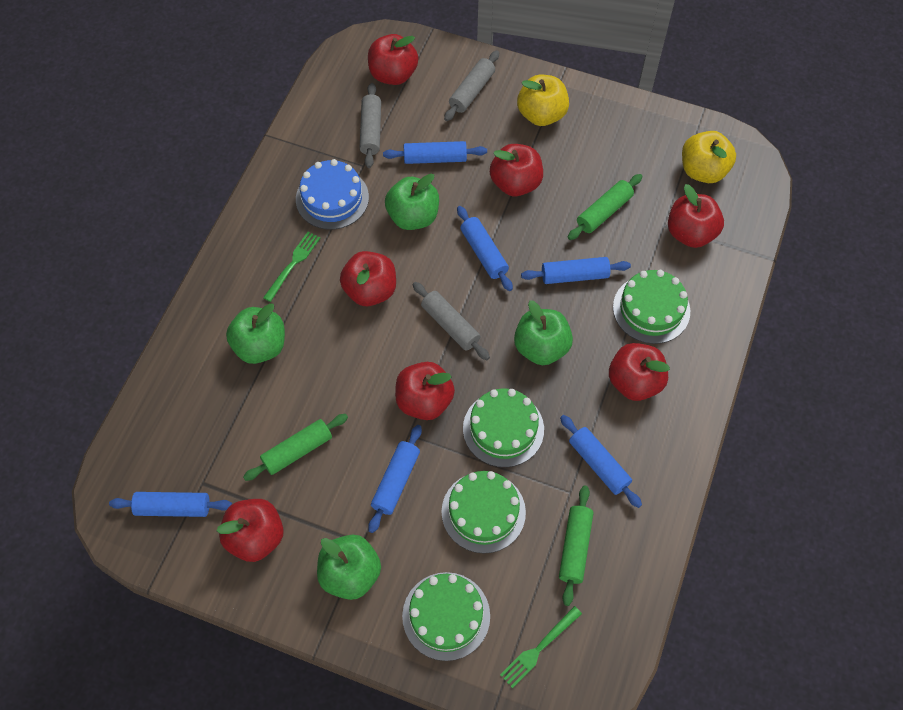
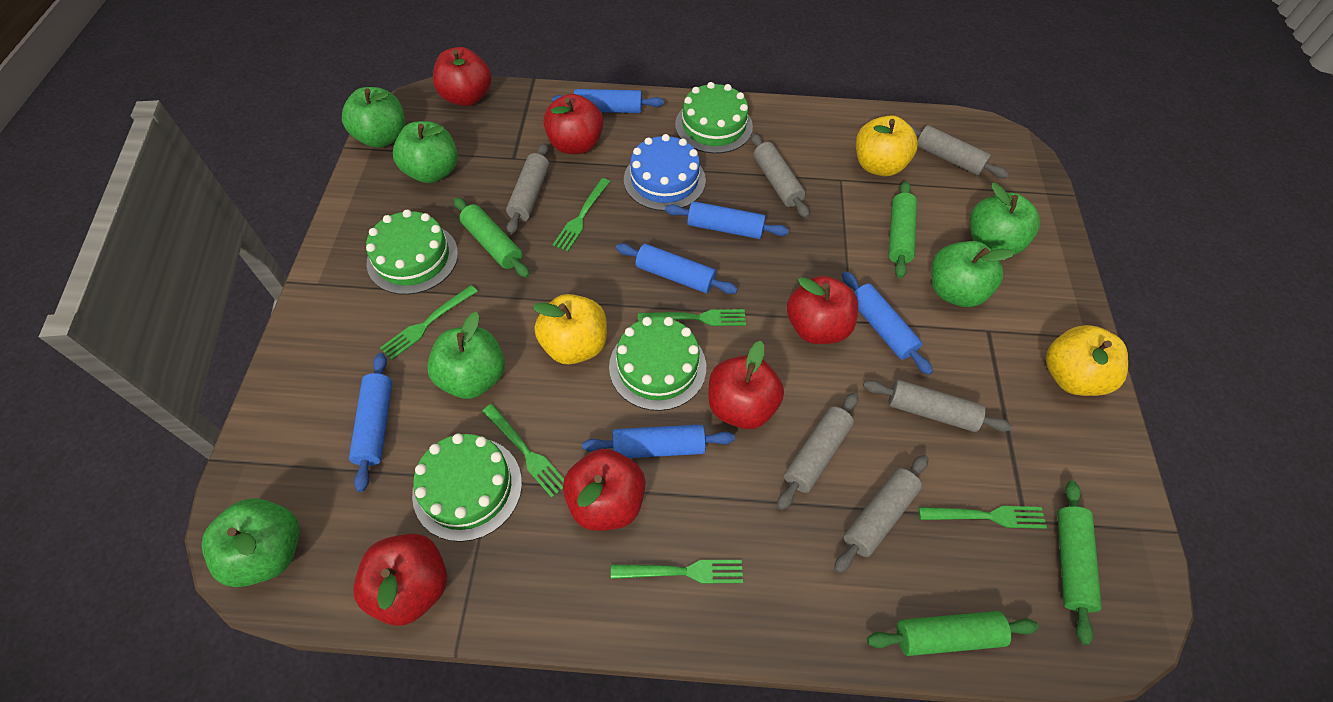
green apple: 4 -> 6
green fork: 2 -> 6
green rolling pin: 3 -> 4
grey rolling pin: 3 -> 6
red apple: 7 -> 6
yellow apple: 2 -> 3

